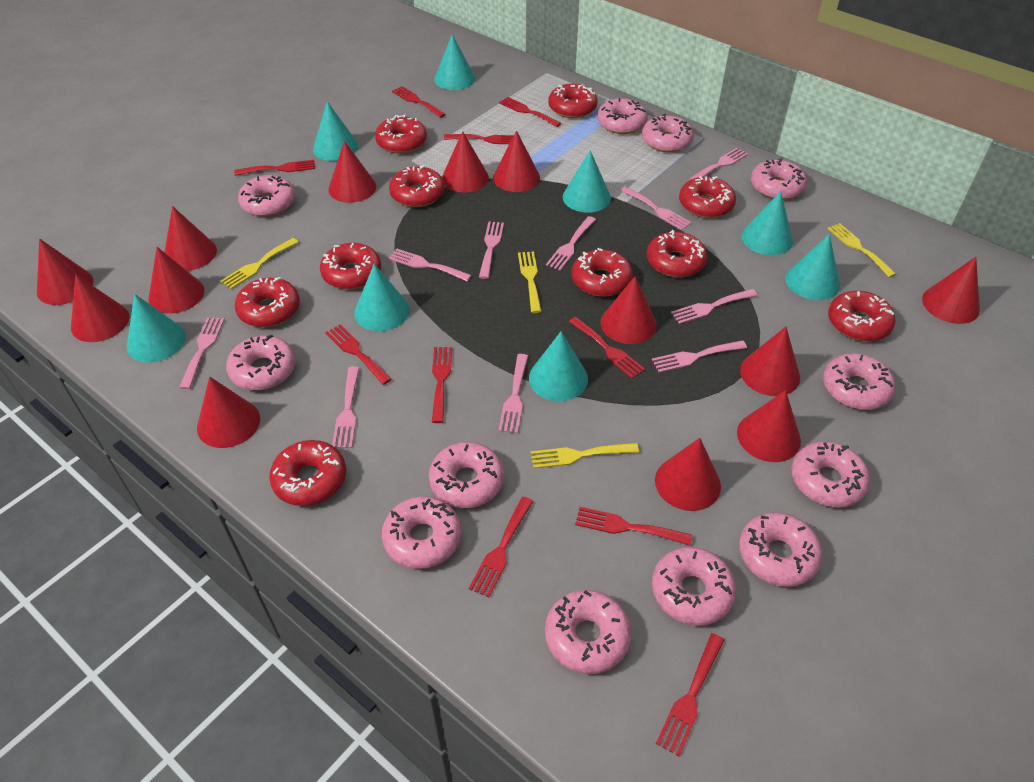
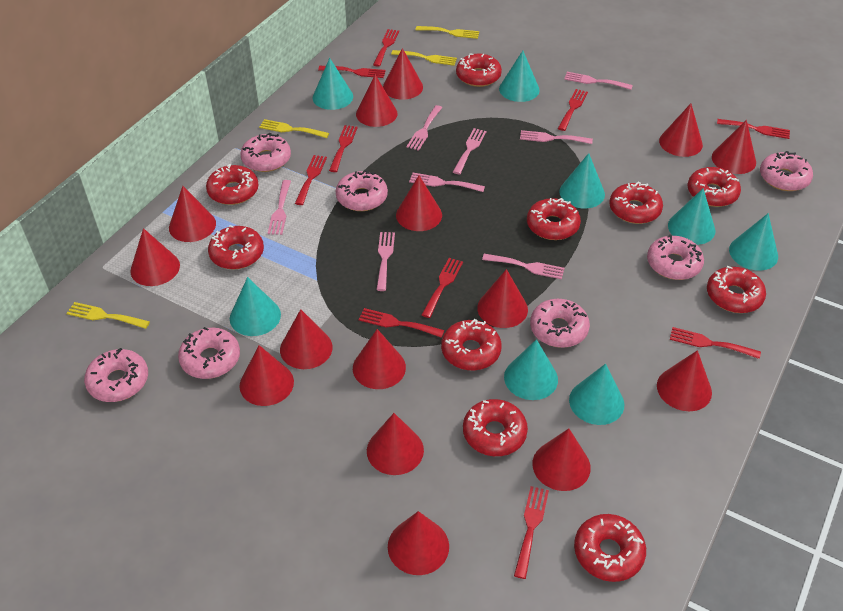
pink donut: 12 -> 7
pink fork: 10 -> 8
red cone: 13 -> 15

